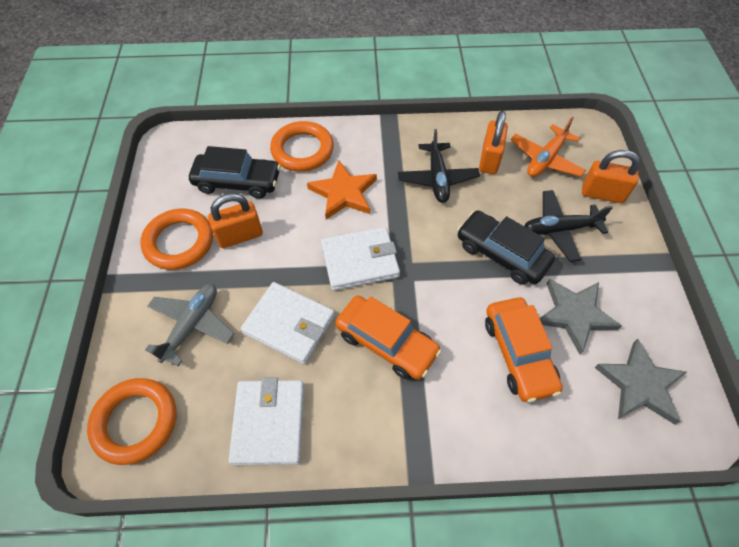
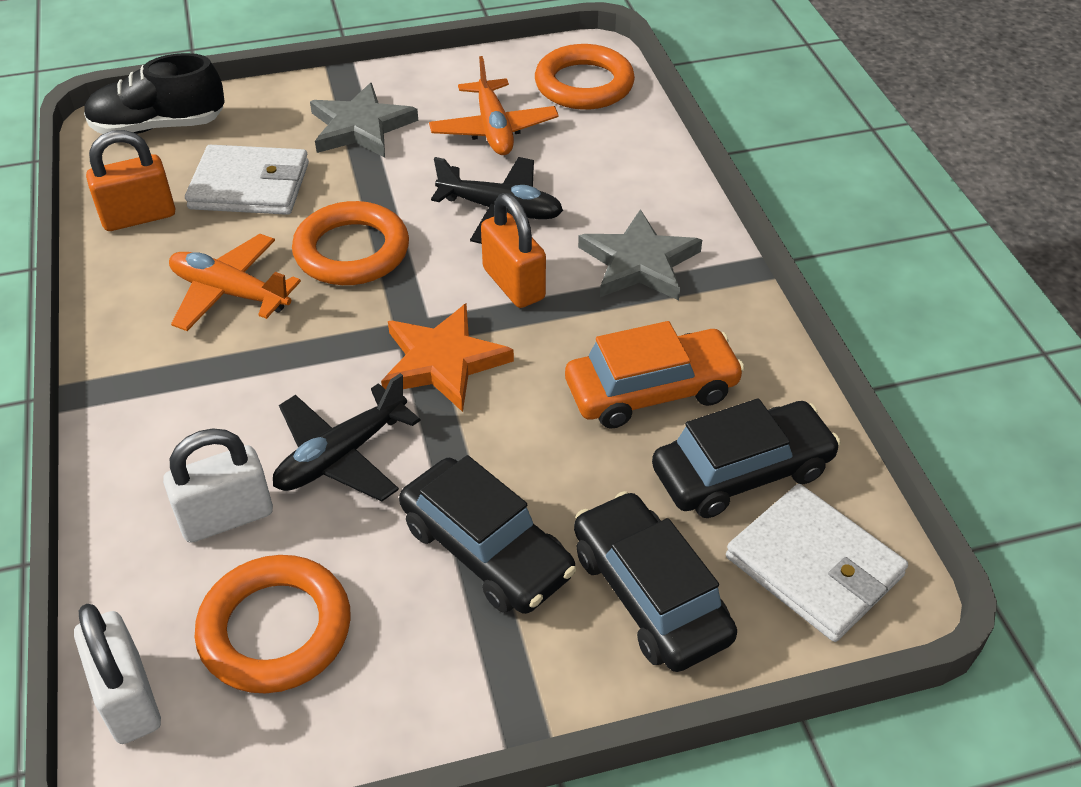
black car: 2 -> 3
black shoe: 0 -> 1
grey plane: 1 -> 0
orange car: 2 -> 1
orange padlock: 3 -> 2
orange plane: 1 -> 2
white padlock: 0 -> 2
white wallet: 3 -> 2

